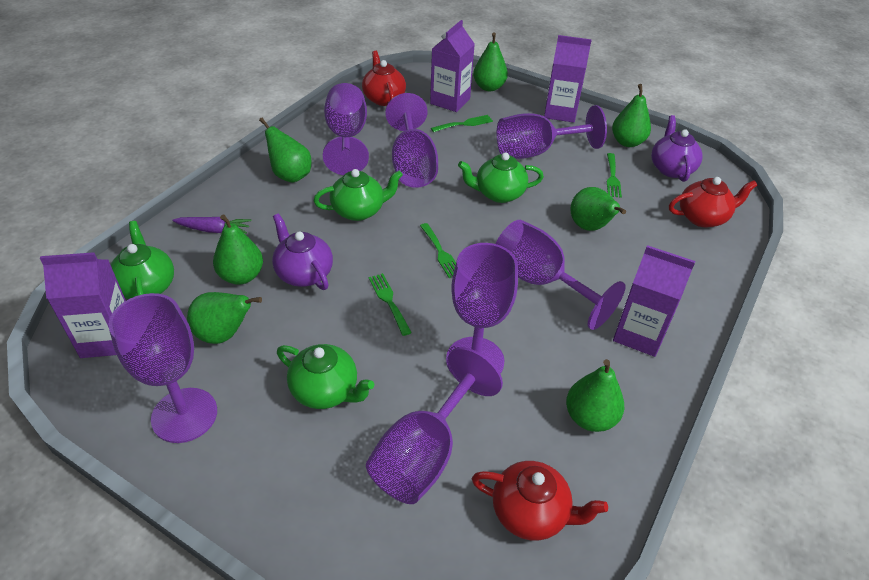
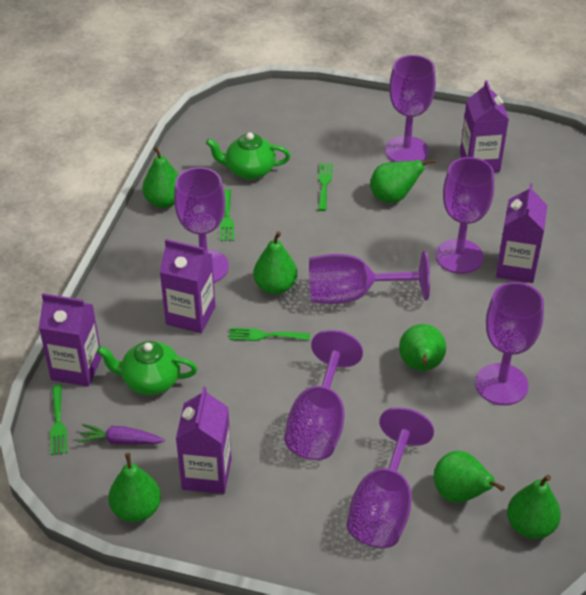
green teapot: 4 -> 2
purple carton: 4 -> 5
purple teapot: 2 -> 0
red teapot: 3 -> 0

